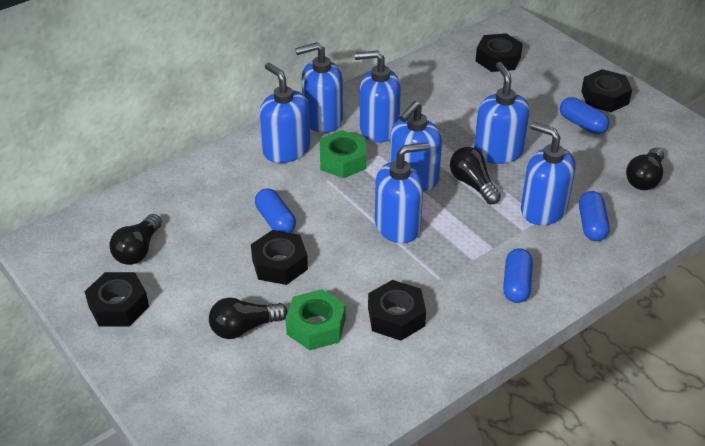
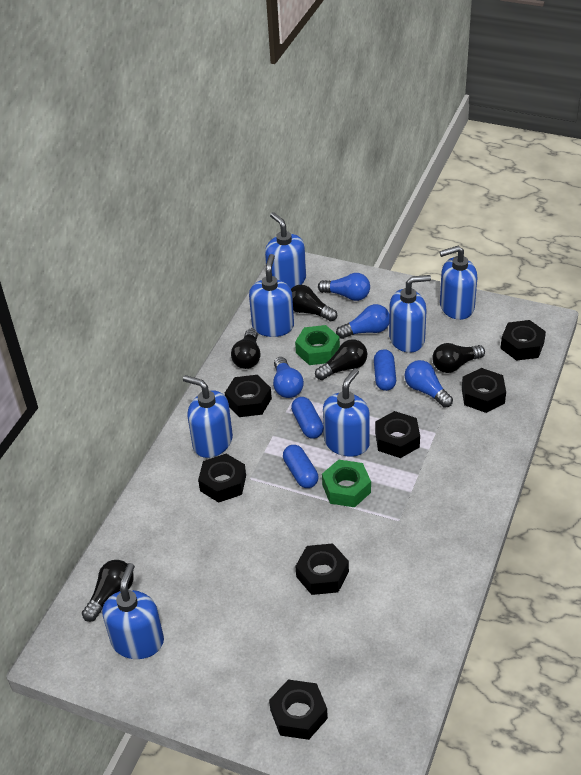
black light bulb: 4 -> 5
black nut: 5 -> 7
blue capsule: 4 -> 3
blue light bulb: 0 -> 4

